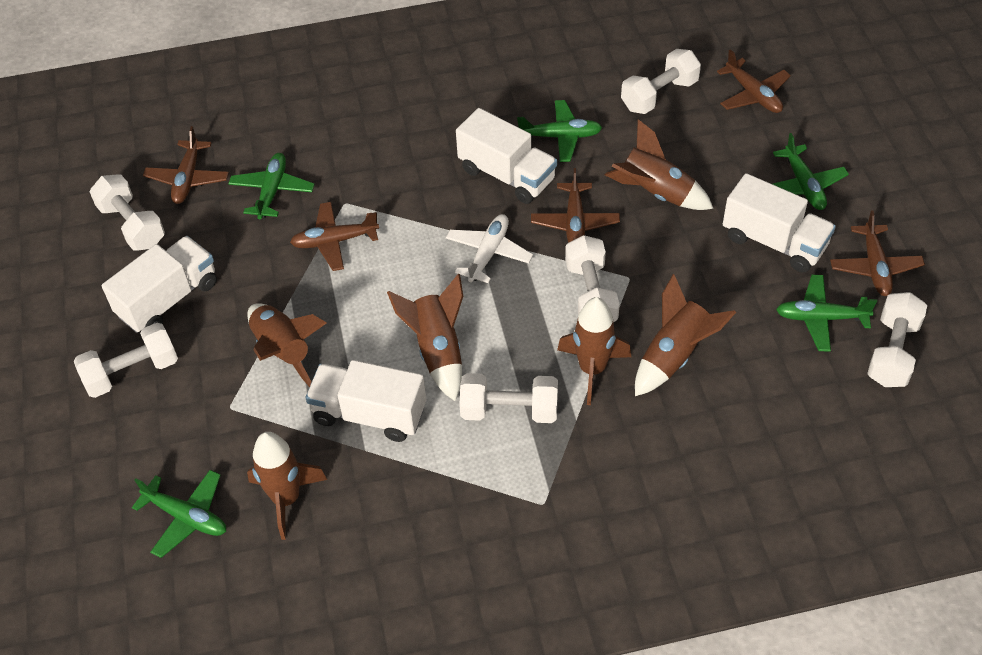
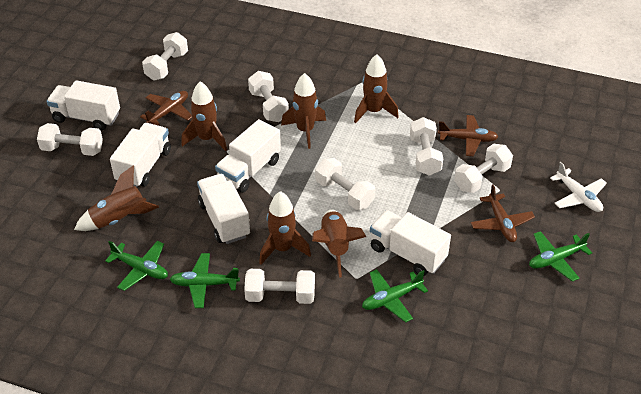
brown plane: 5 -> 3
green plane: 5 -> 4
white dumbbell: 6 -> 7
white truck: 4 -> 5

